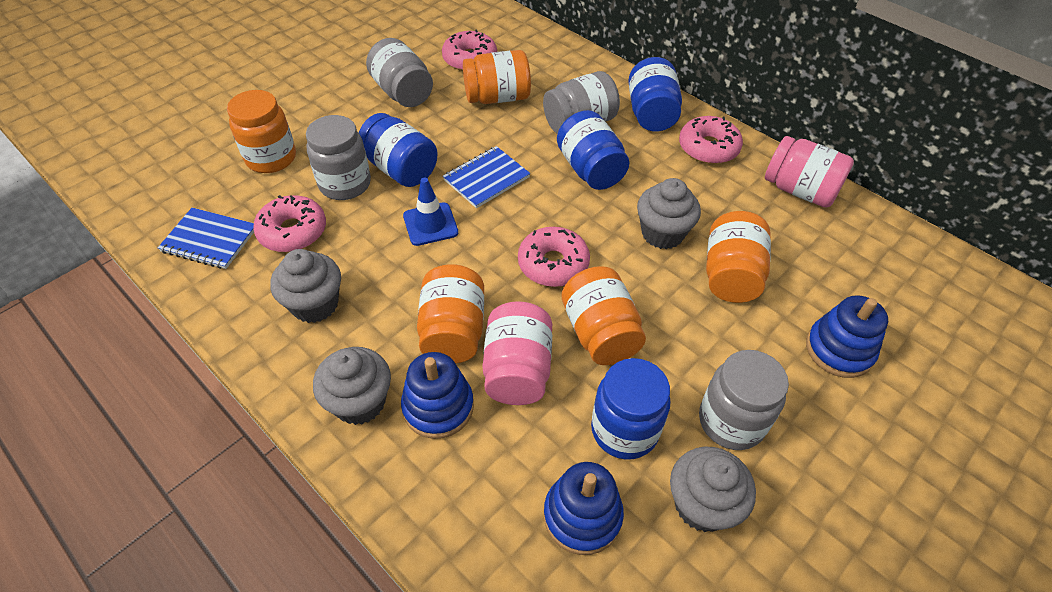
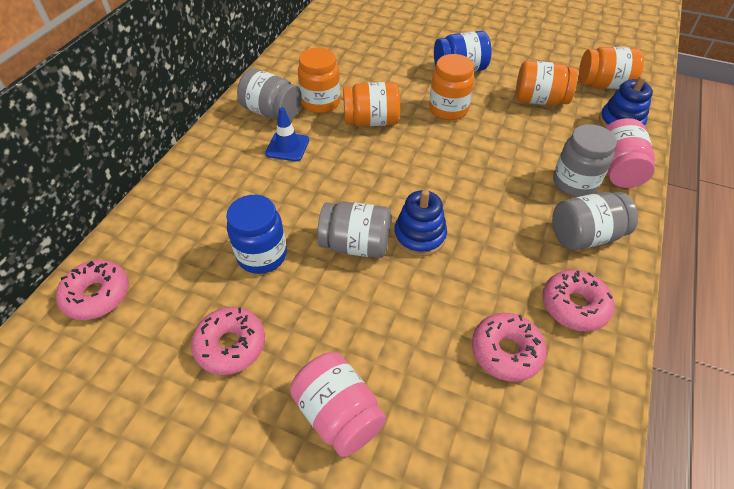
blue jar: 4 -> 2
blue notebook: 2 -> 0
blue stacking toy: 3 -> 2
grey cupcake: 4 -> 0

